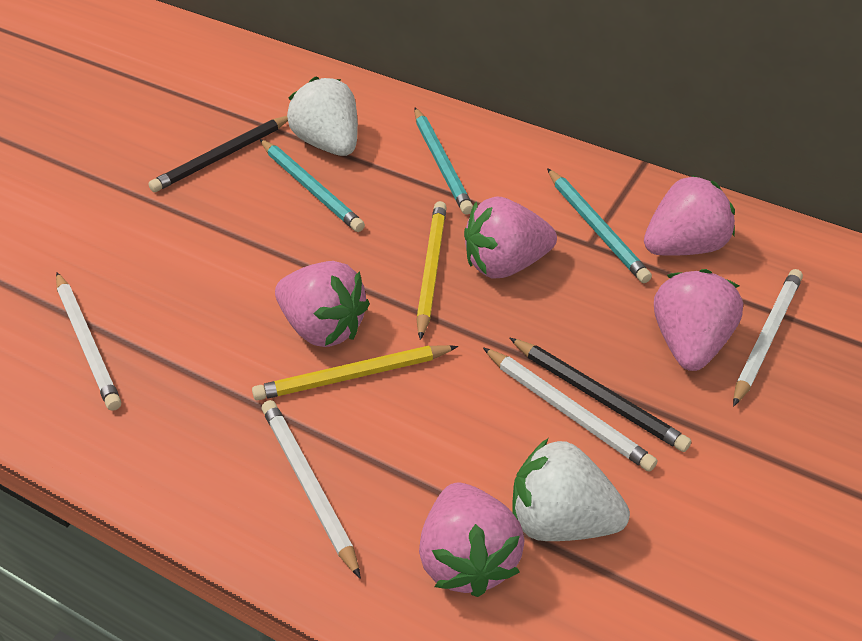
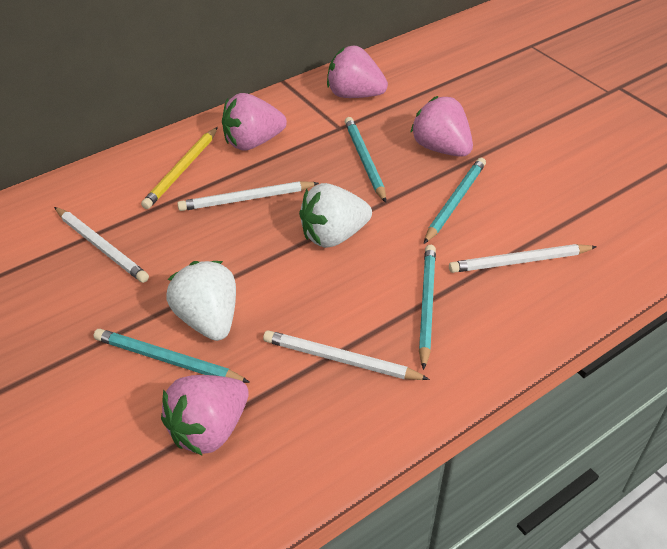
black pencil: 2 -> 0
pink strawberry: 5 -> 4
turquoise pencil: 3 -> 4
yellow pencil: 2 -> 1

